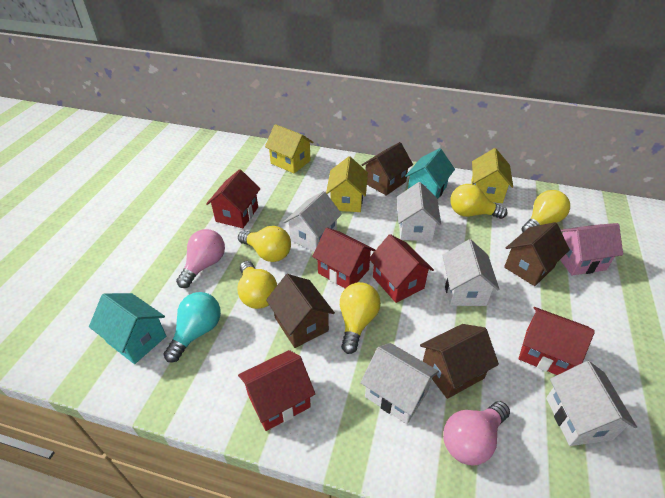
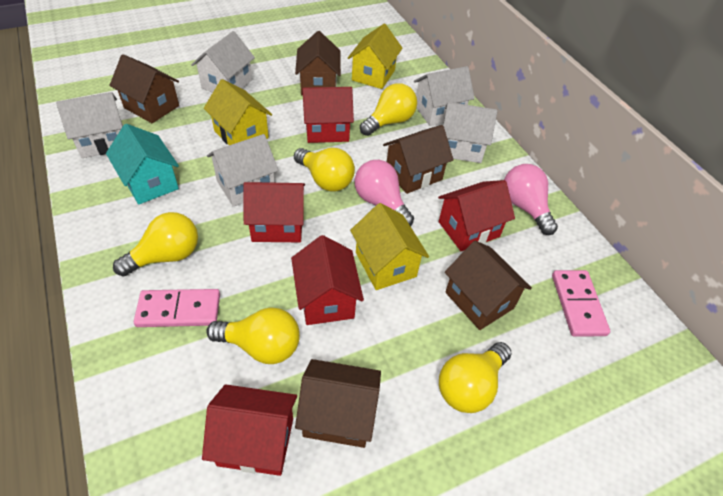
brown house: 4 -> 5
pink domino: 0 -> 2
pink house: 1 -> 0
turquoise house: 2 -> 1
turquoise light bulb: 1 -> 0

